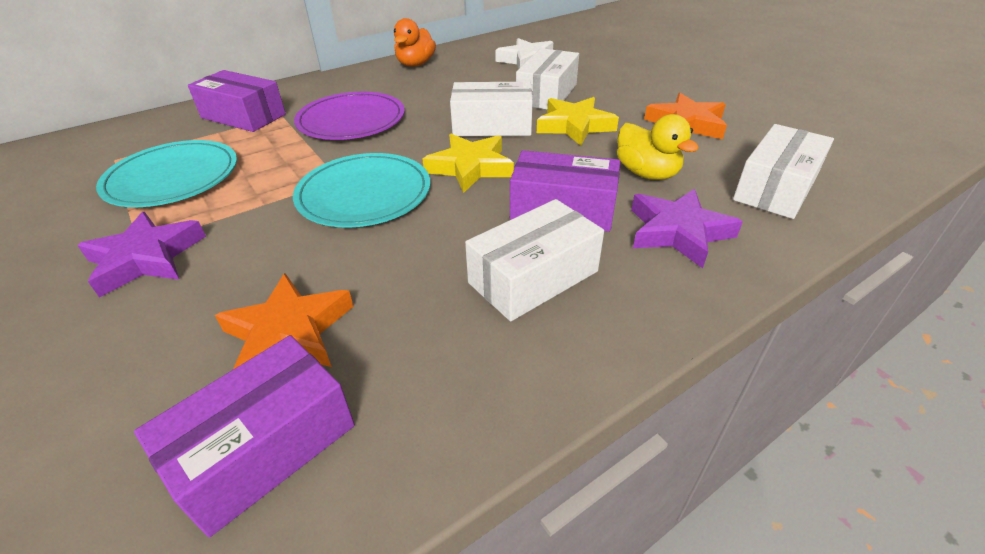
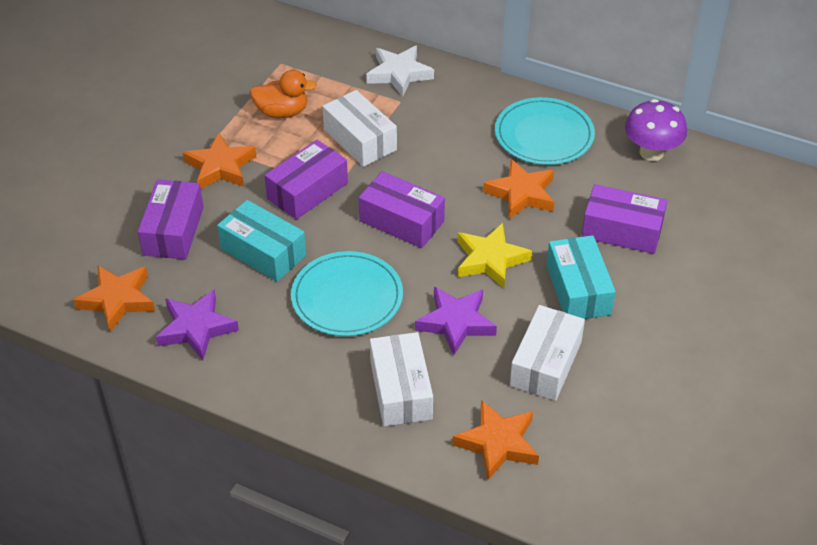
orange star: 2 -> 4
purple box: 3 -> 4
purple mushroom: 0 -> 1
purple plate: 1 -> 0
turquoise box: 0 -> 2
white box: 4 -> 3
yellow duck: 1 -> 0
yellow star: 2 -> 1

